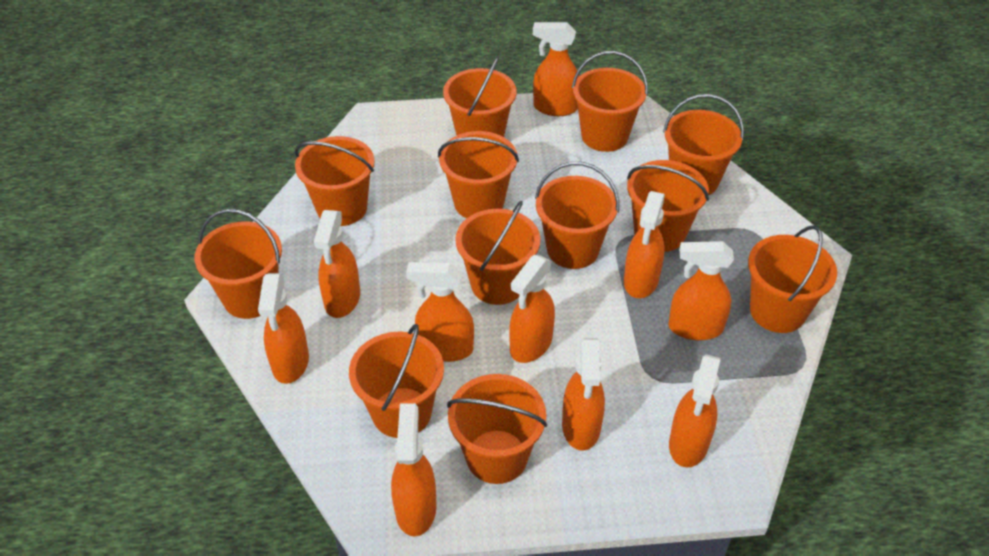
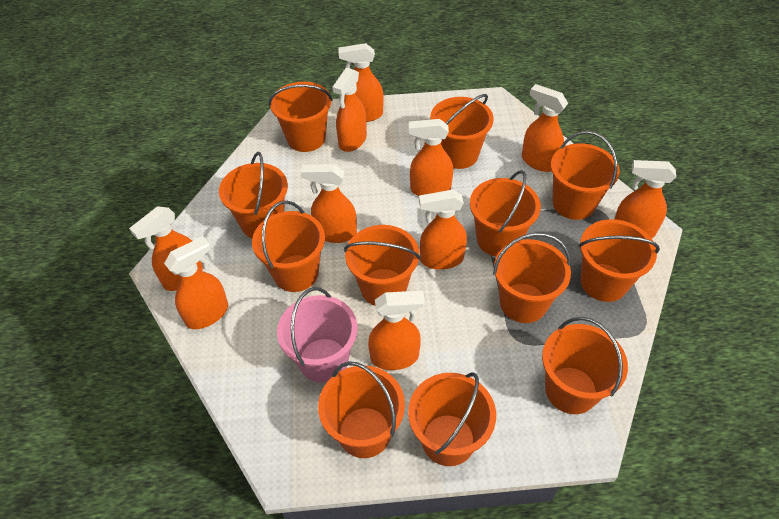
pink bucket: 0 -> 1

